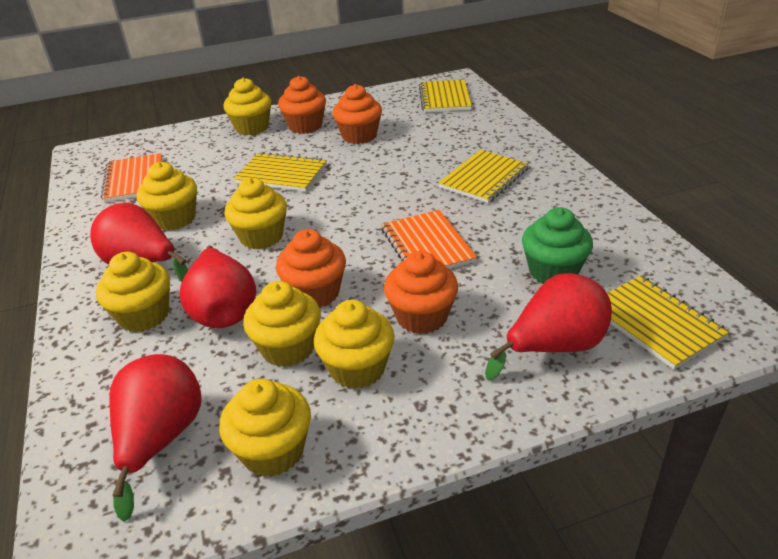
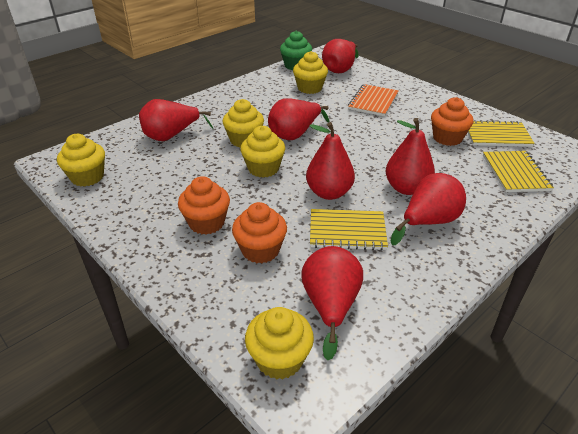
orange cupcake: 4 -> 3
orange notebook: 2 -> 1
red pear: 4 -> 7
yellow cupcake: 7 -> 5
yellow notebook: 4 -> 3

